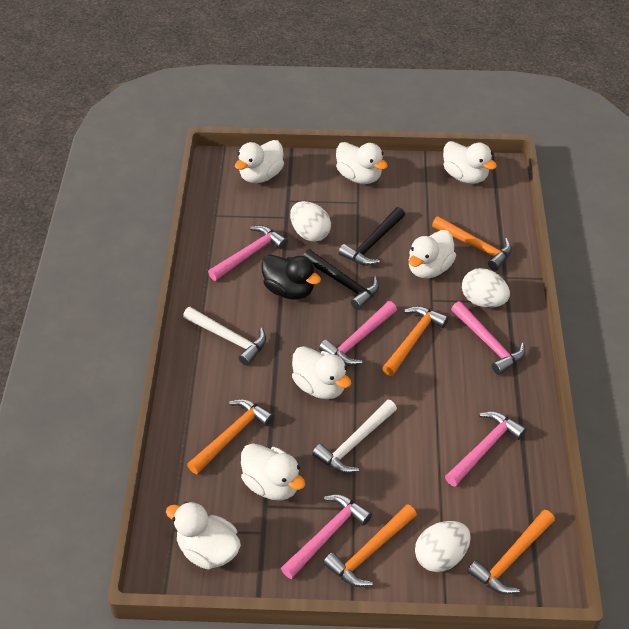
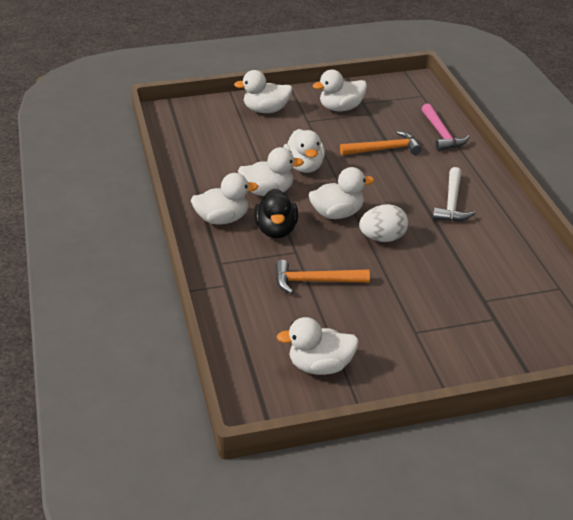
black hammer: 2 -> 0
orange hammer: 5 -> 2
pink hammer: 5 -> 1
white egg: 3 -> 1
white hammer: 2 -> 1

